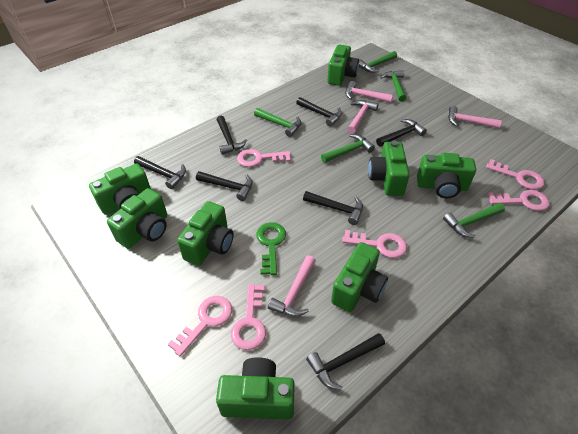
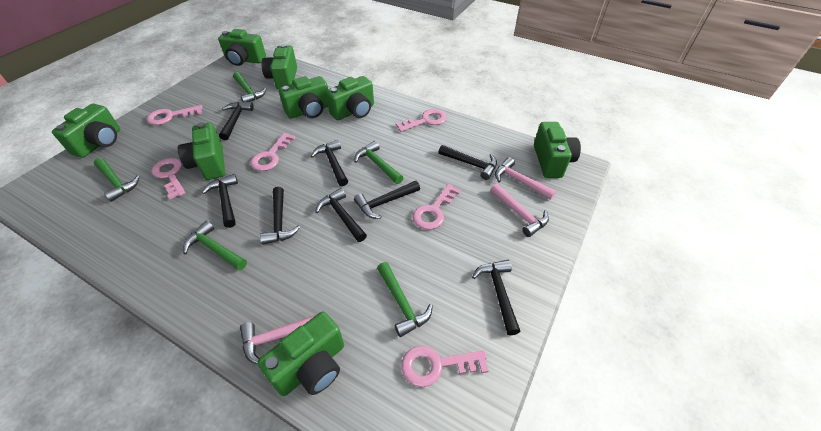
black hammer: 7 -> 8
green key: 1 -> 0
pink hammer: 4 -> 3

